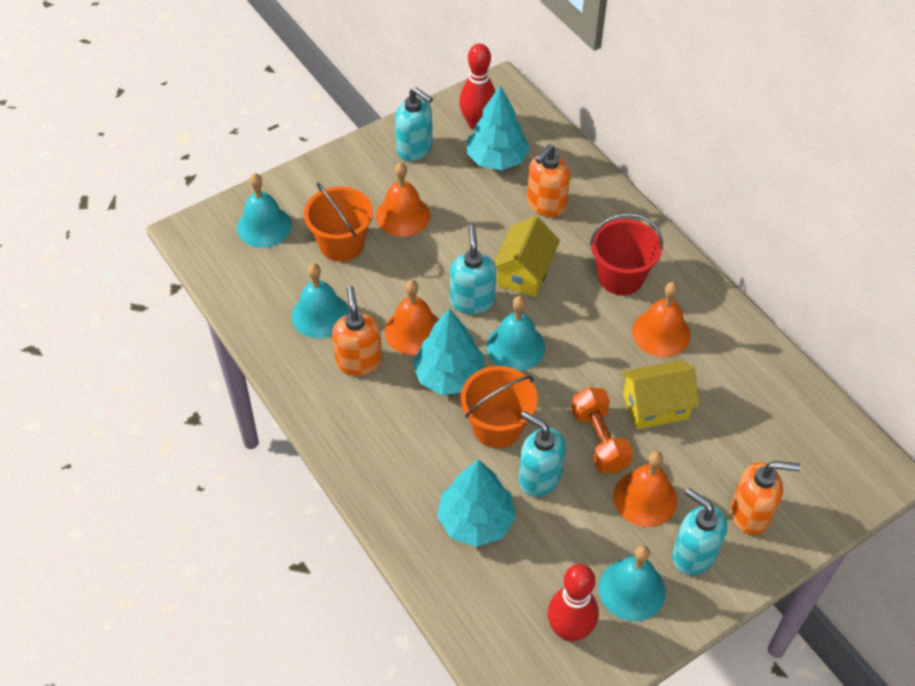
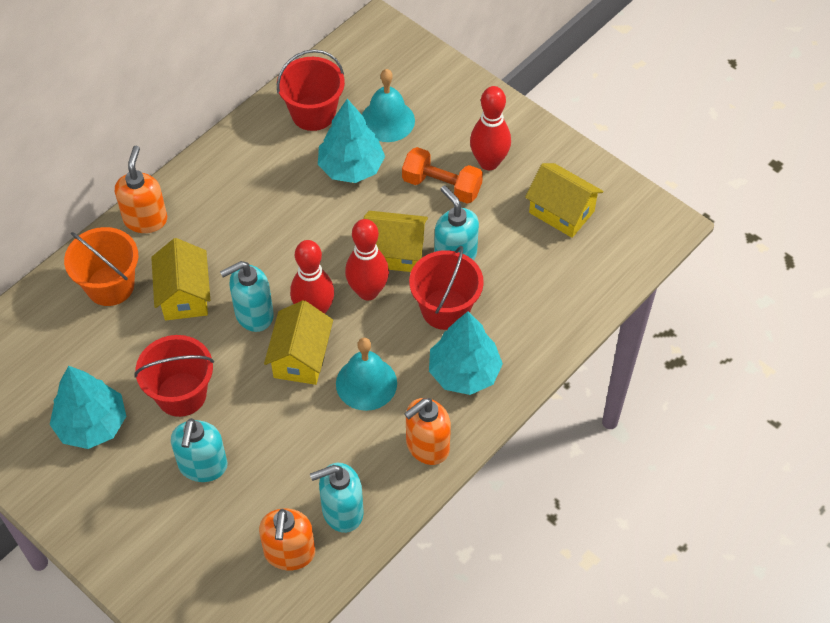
orange bell: 4 -> 0
orange bucket: 2 -> 1
red bowling pin: 2 -> 3
red bucket: 1 -> 3
turquoise bell: 4 -> 2
yellow house: 2 -> 4

